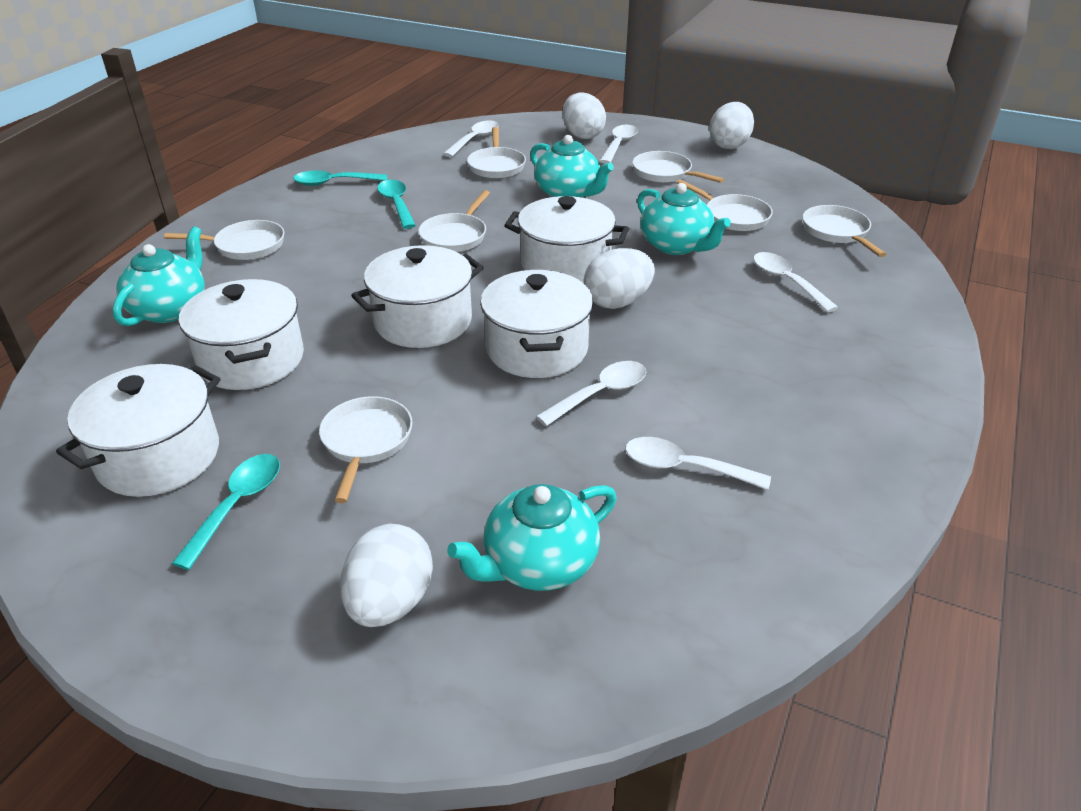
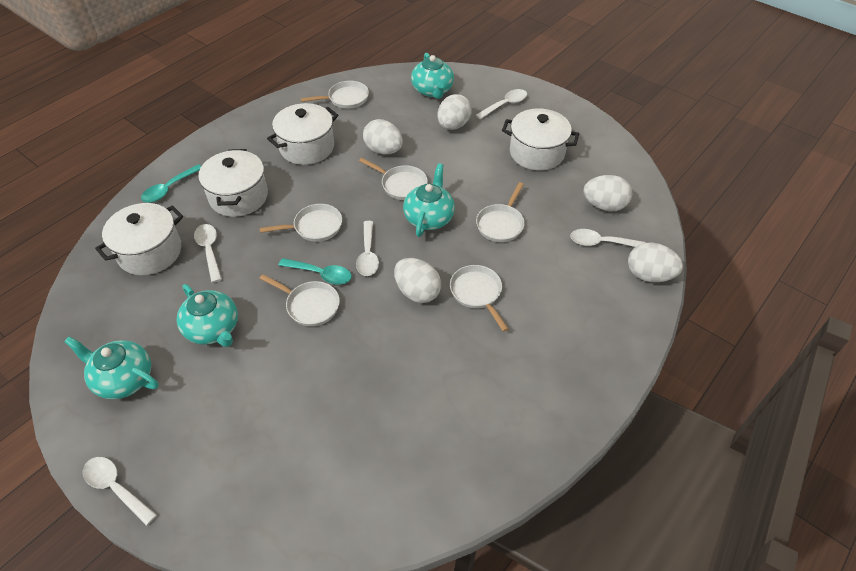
turquoise spoon: 3 -> 2
white egg: 4 -> 5
white pan: 7 -> 6
white pot: 5 -> 4

